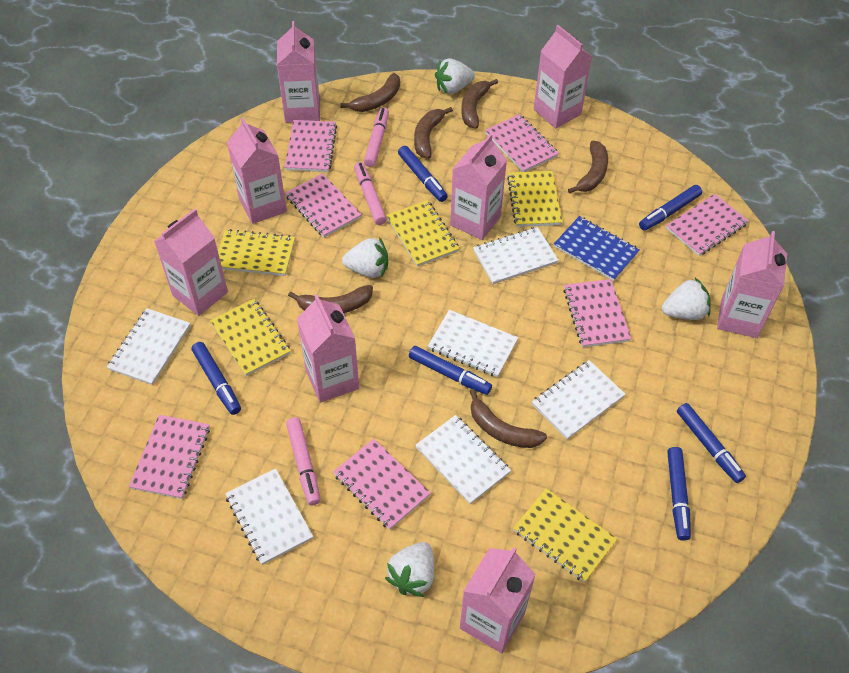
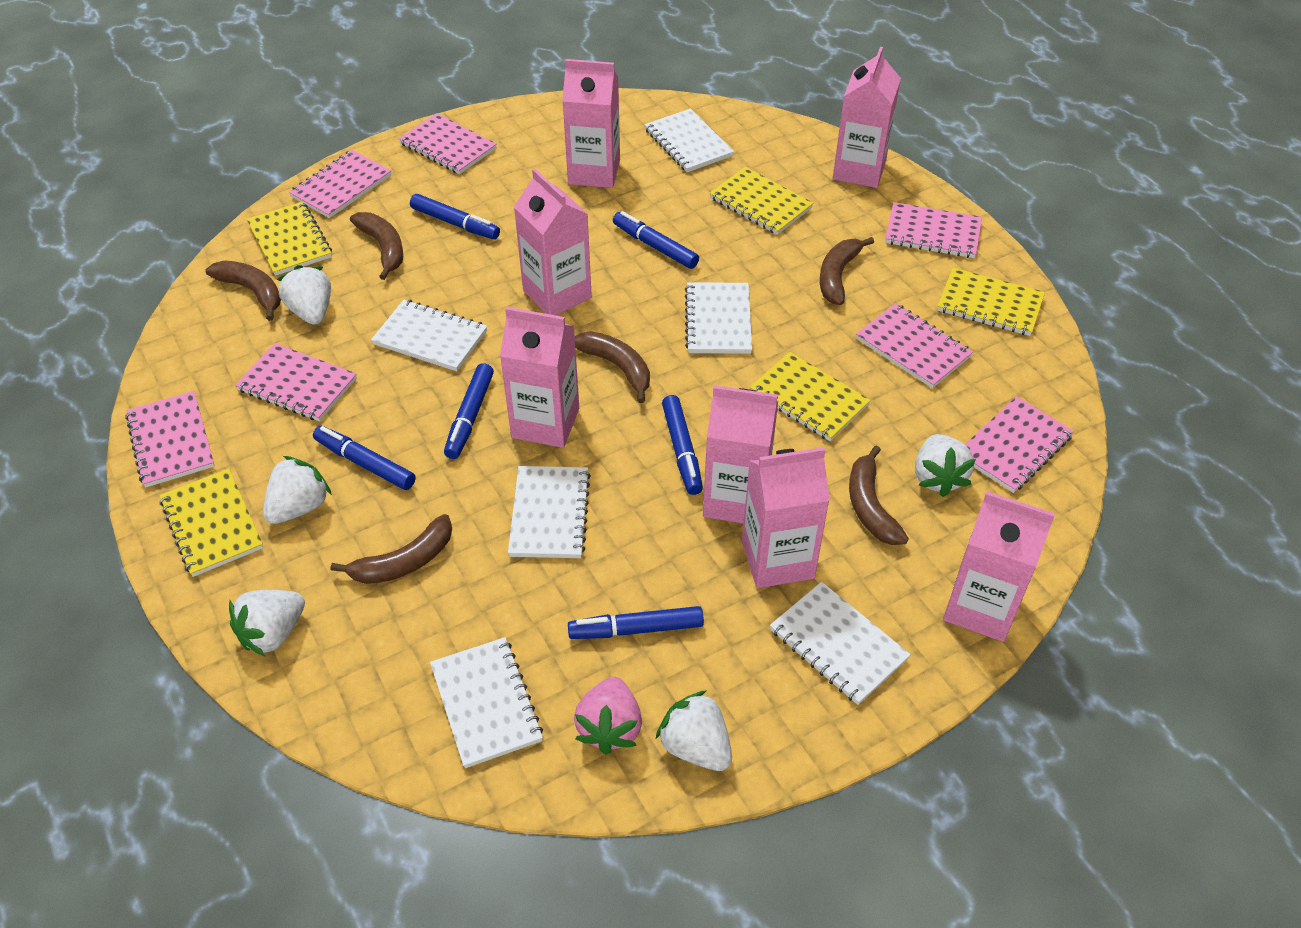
blue notebook: 1 -> 0
pink carton: 8 -> 7
pink marker: 3 -> 0
pink strawberry: 0 -> 1
white strawberry: 4 -> 5

